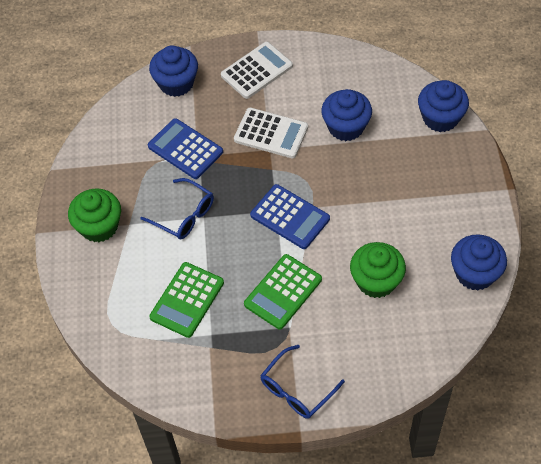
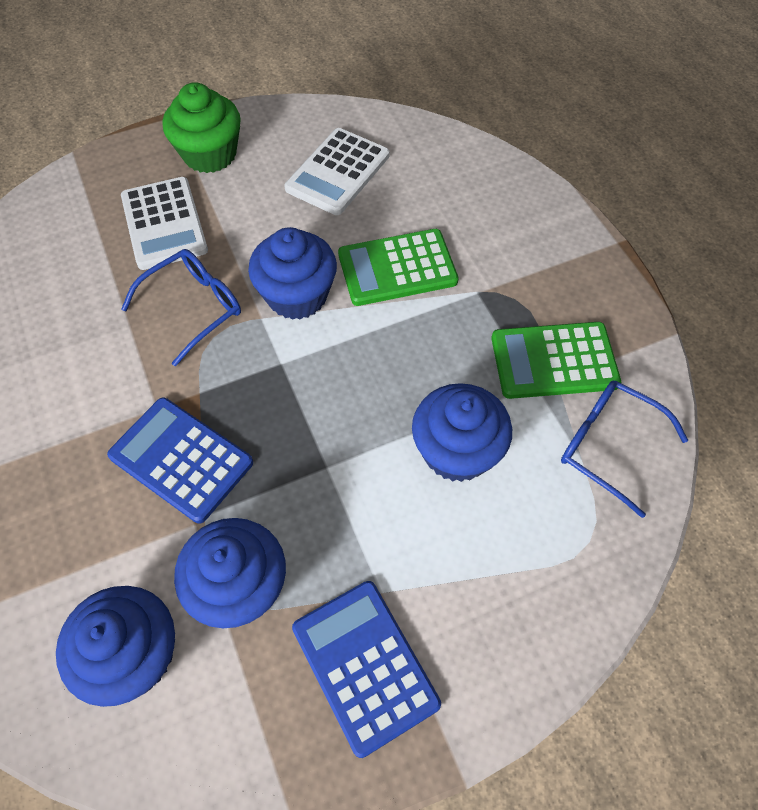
green cupcake: 2 -> 1

